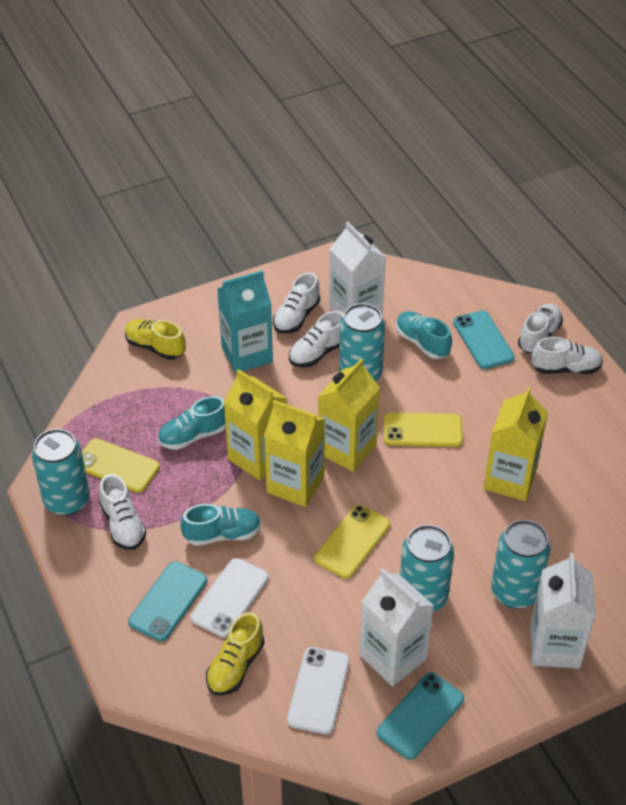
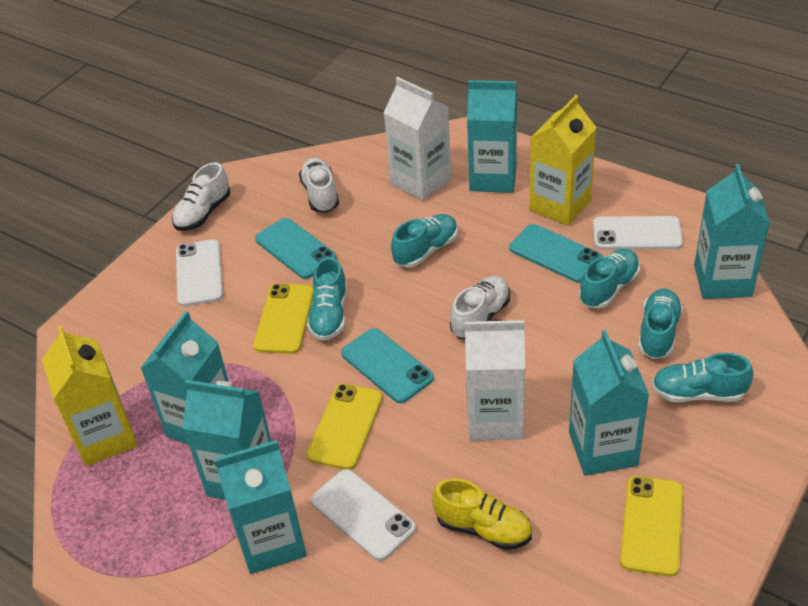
turquoise can: 4 -> 0
turquoise carton: 1 -> 6
turquoise shoe: 3 -> 5
white carton: 3 -> 2
white phone: 2 -> 3
white shoe: 5 -> 3
yellow carton: 4 -> 2
yellow shoe: 2 -> 1

